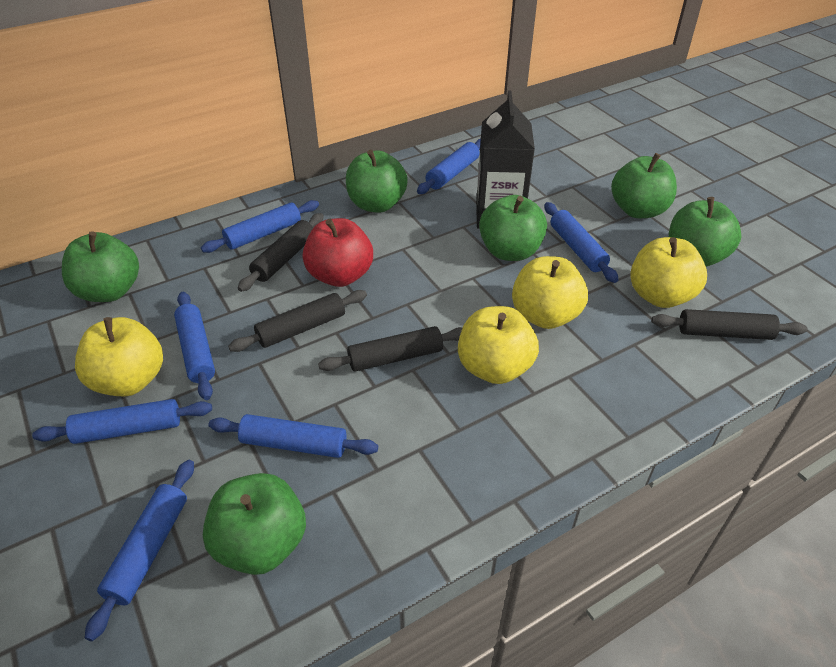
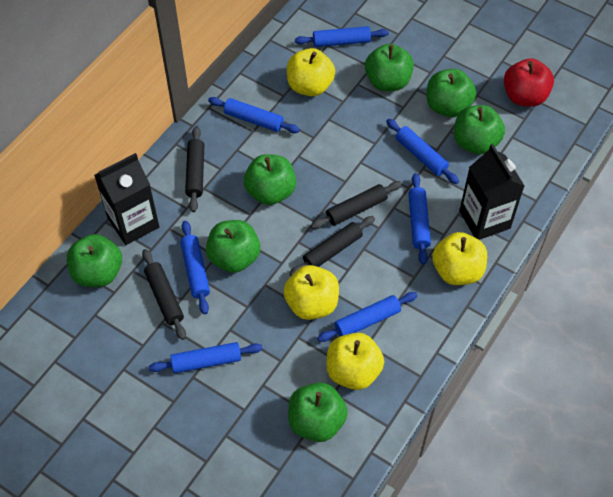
black carton: 1 -> 2
green apple: 6 -> 7

